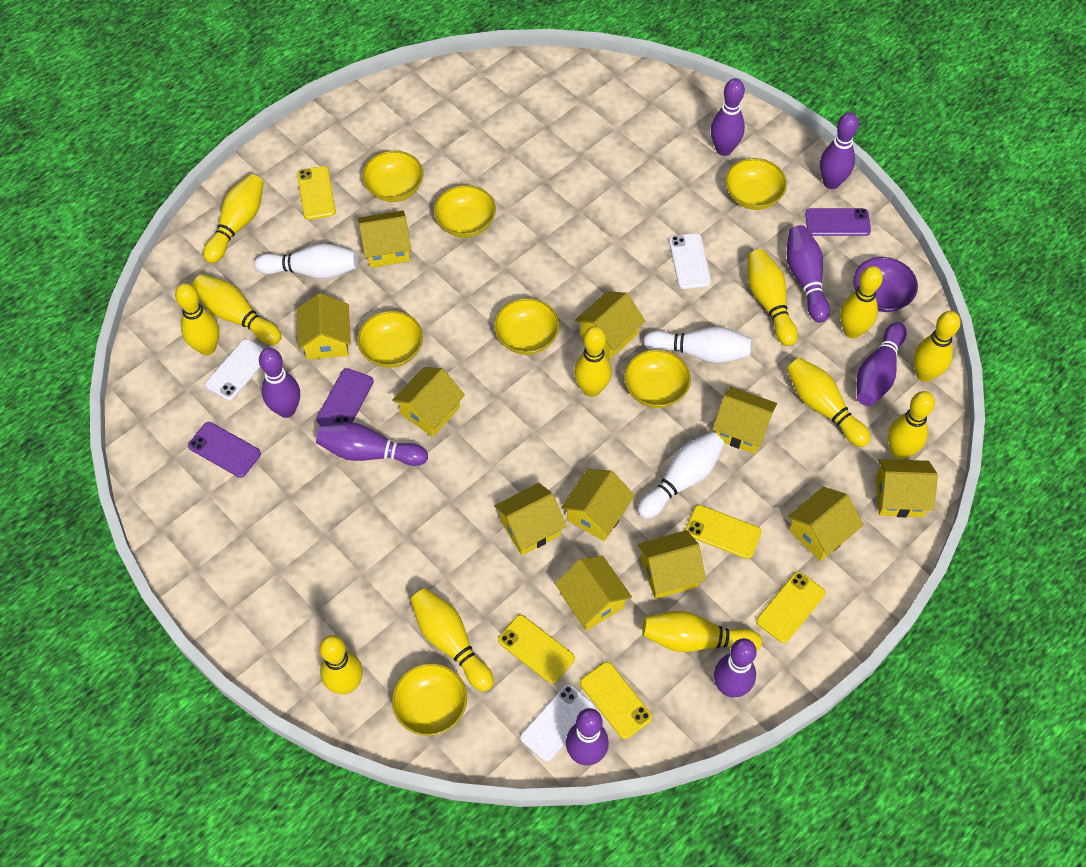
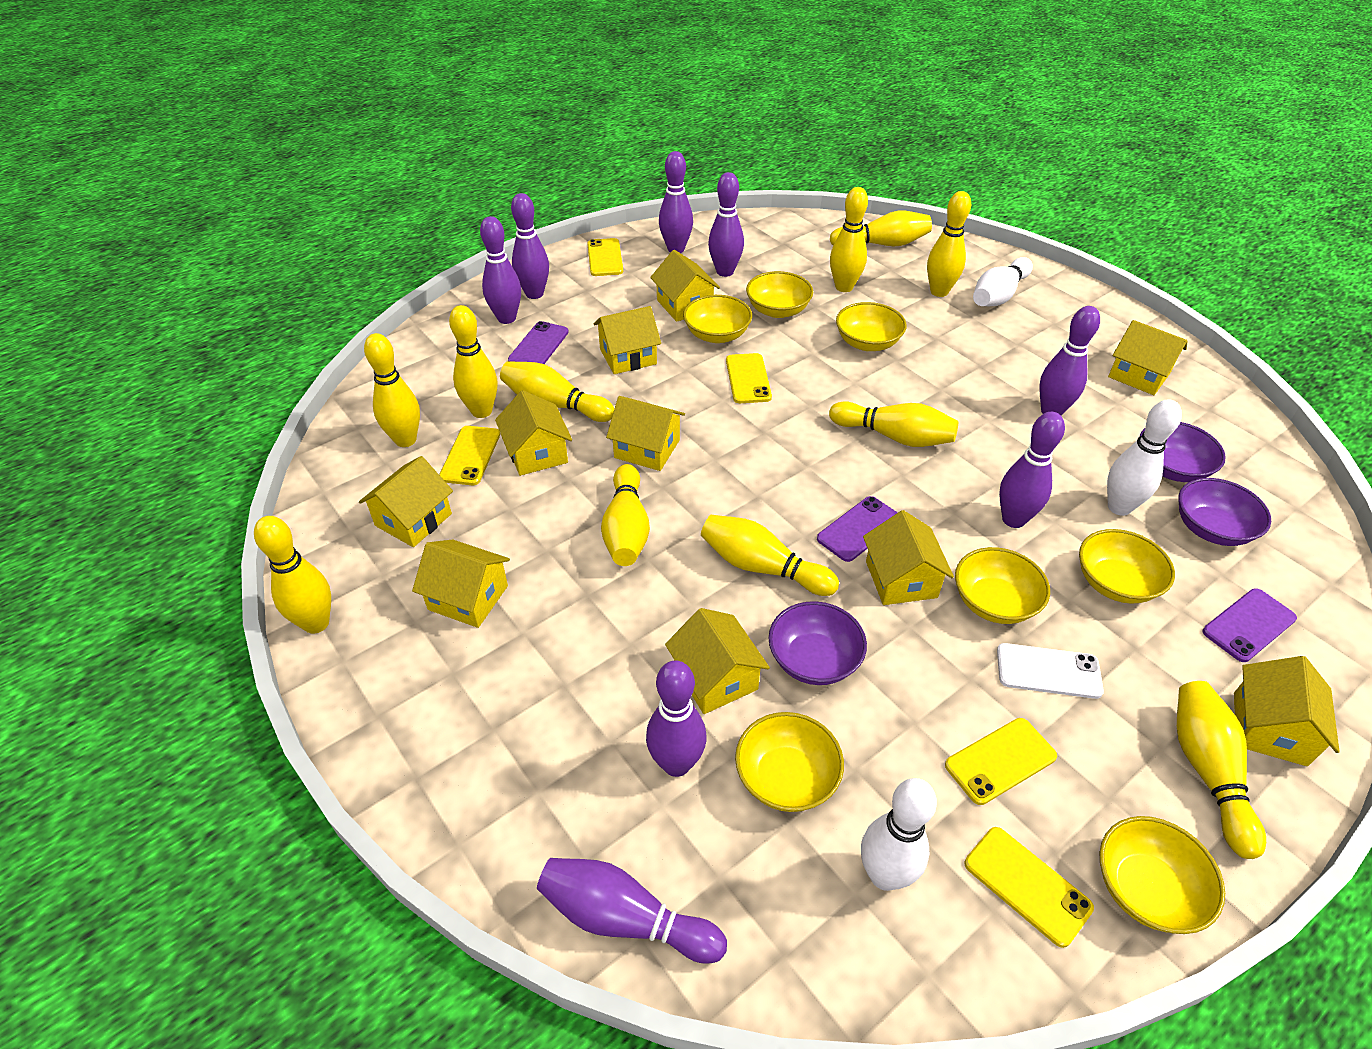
purple bowl: 1 -> 3
white phone: 3 -> 1
yellow bowling pin: 12 -> 11
yellow house: 11 -> 10

